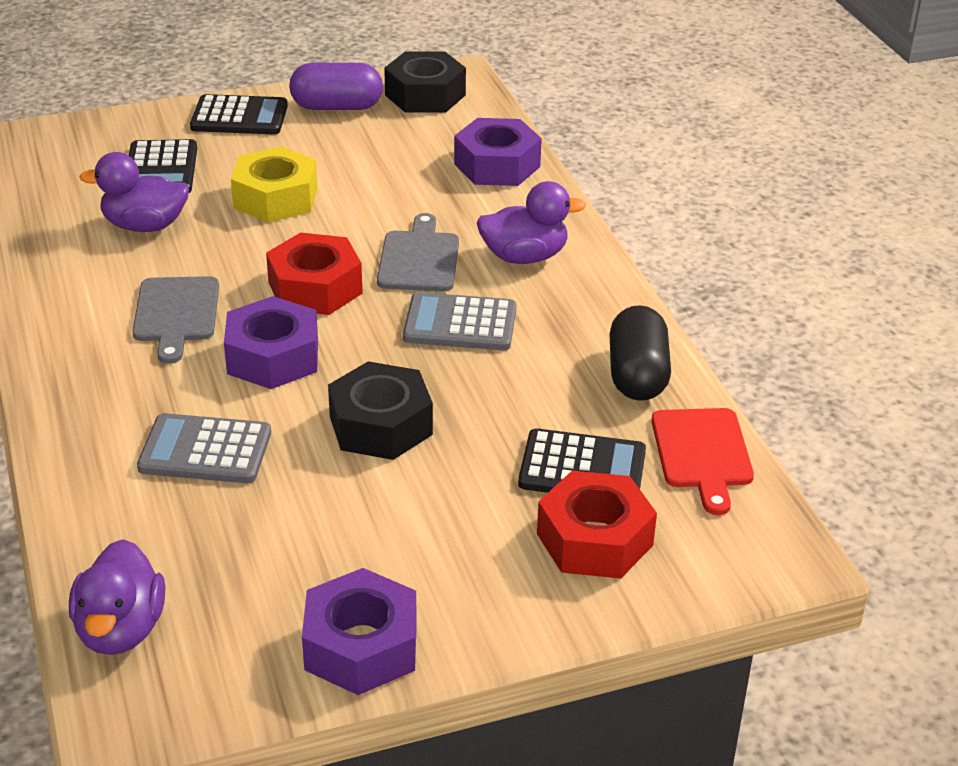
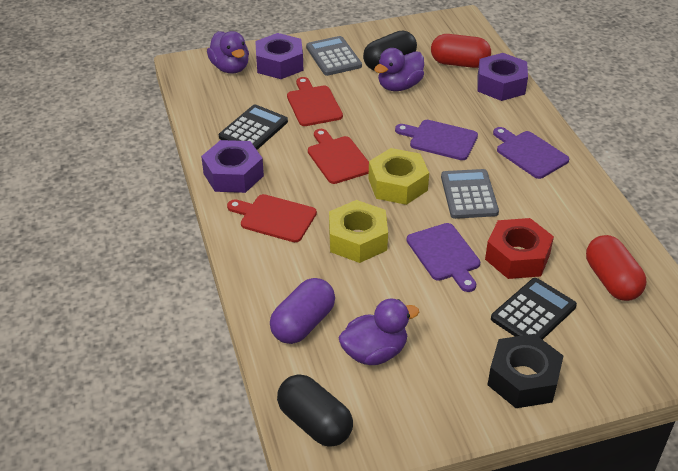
black calculator: 3 -> 2
black capsule: 1 -> 2
black nut: 2 -> 1
grey cutting board: 2 -> 0
purple cutting board: 0 -> 3
red capsule: 0 -> 2
red cutting board: 1 -> 3
red nut: 2 -> 1
yellow nut: 1 -> 2

